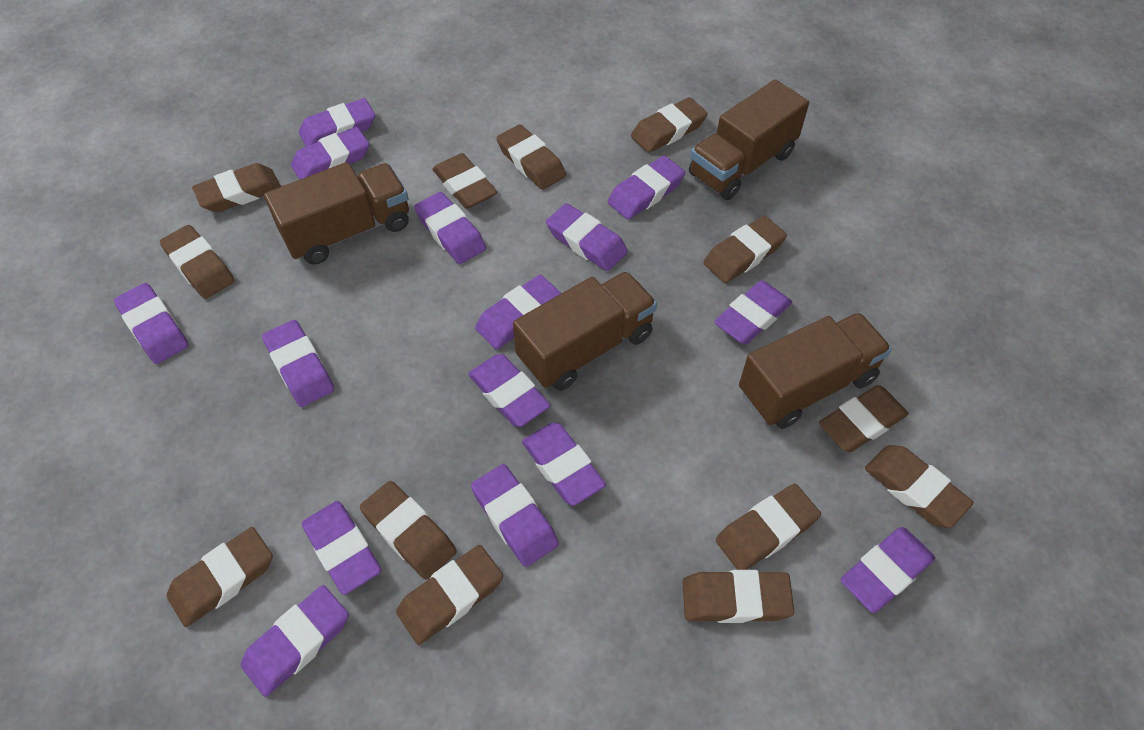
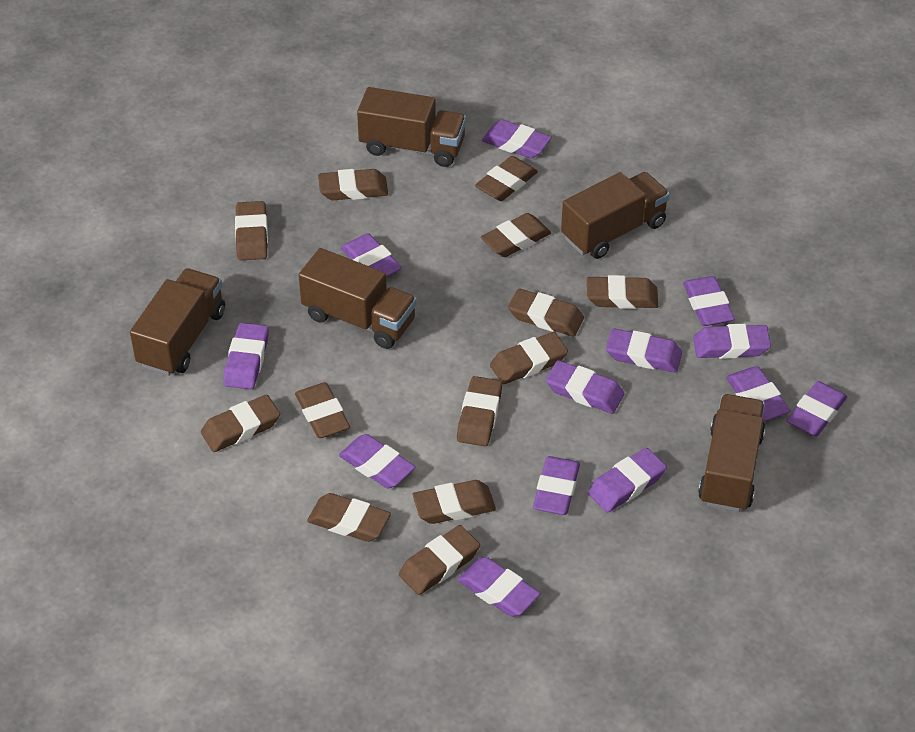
brown truck: 4 -> 5
purple eraser: 15 -> 13

